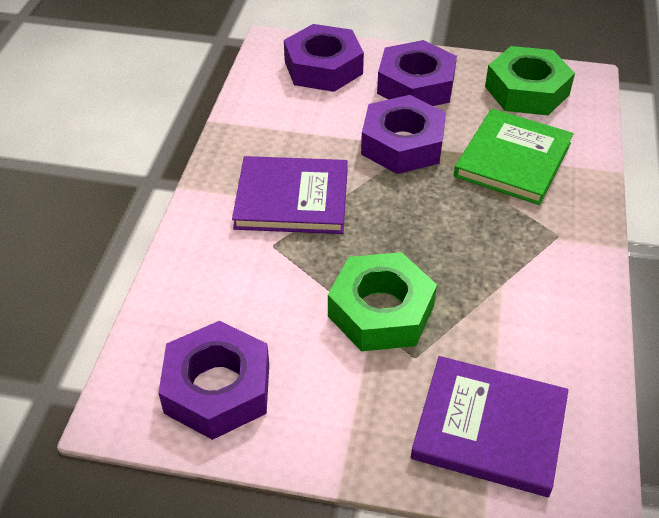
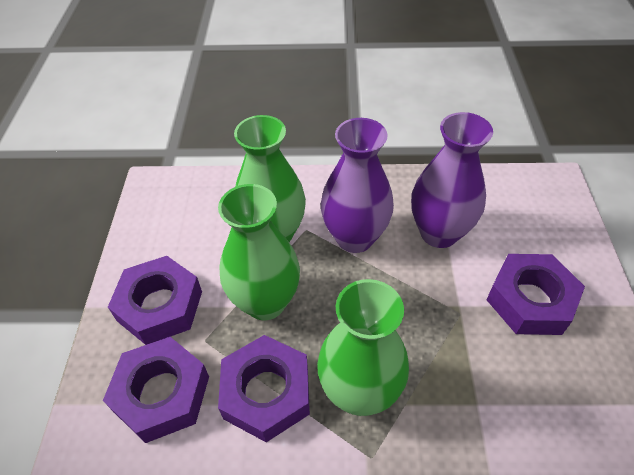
green book: 1 -> 0
green nut: 2 -> 0
green vase: 0 -> 3
purple book: 2 -> 0
purple vase: 0 -> 2

